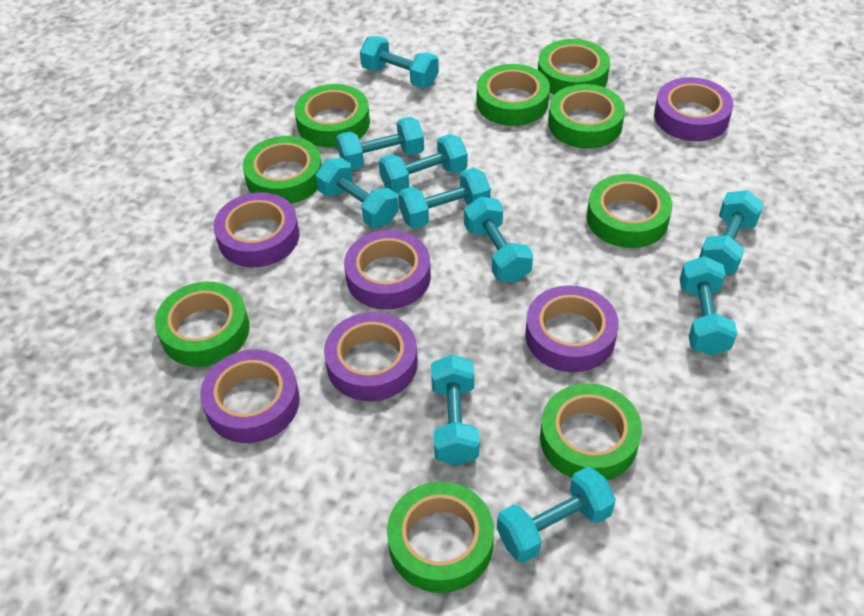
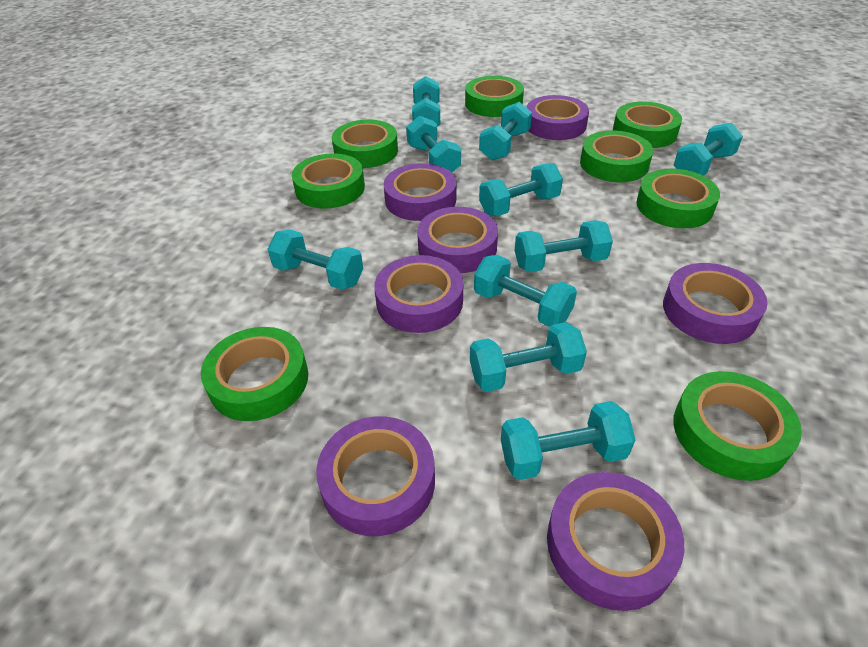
green tape: 9 -> 8
purple tape: 6 -> 7

